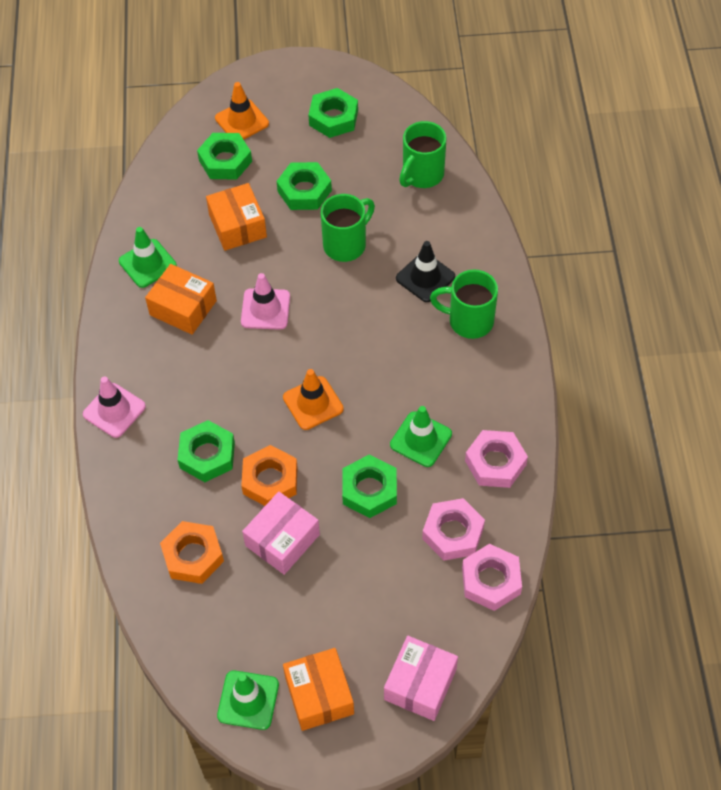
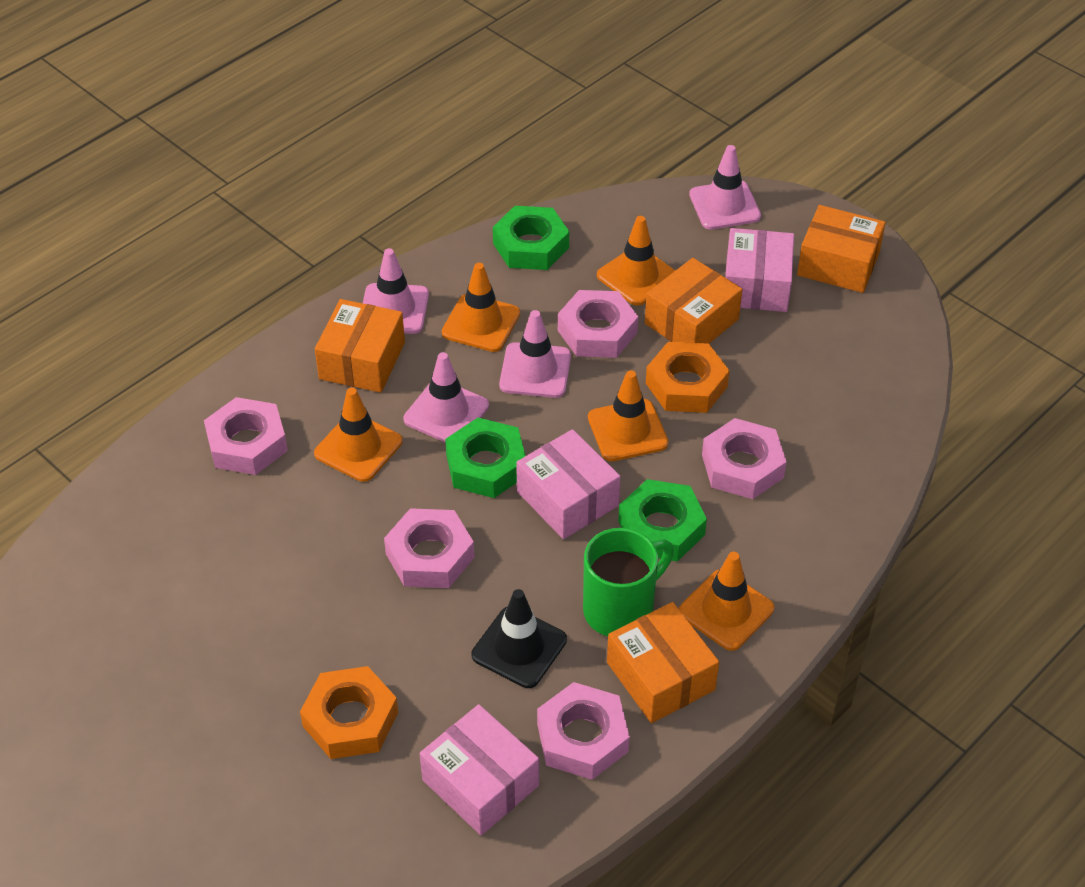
green mug: 3 -> 1
green nut: 5 -> 3
green traffic cone: 3 -> 0
orange box: 3 -> 4
orange traffic cone: 2 -> 5
pink box: 2 -> 3
pink nut: 3 -> 5
pink traffic cone: 2 -> 4

